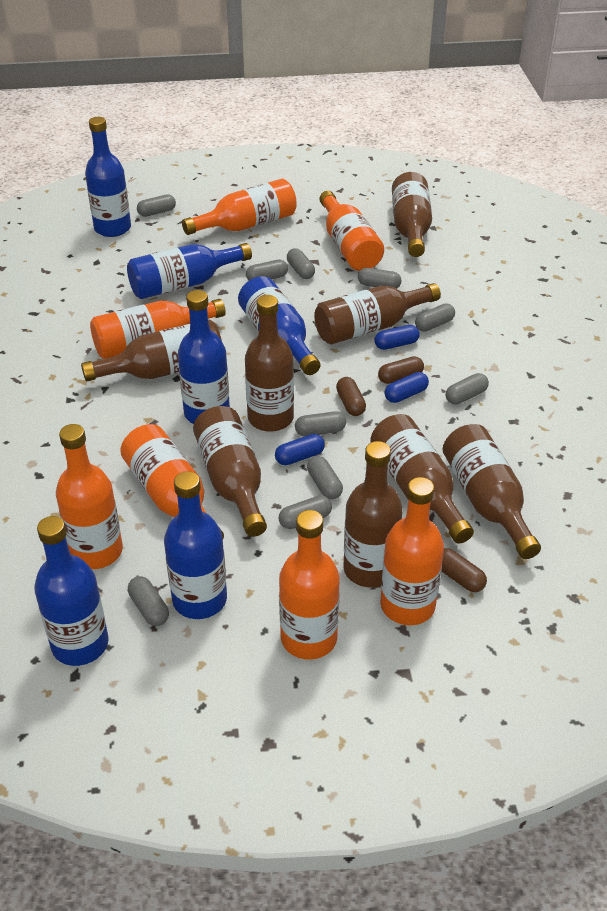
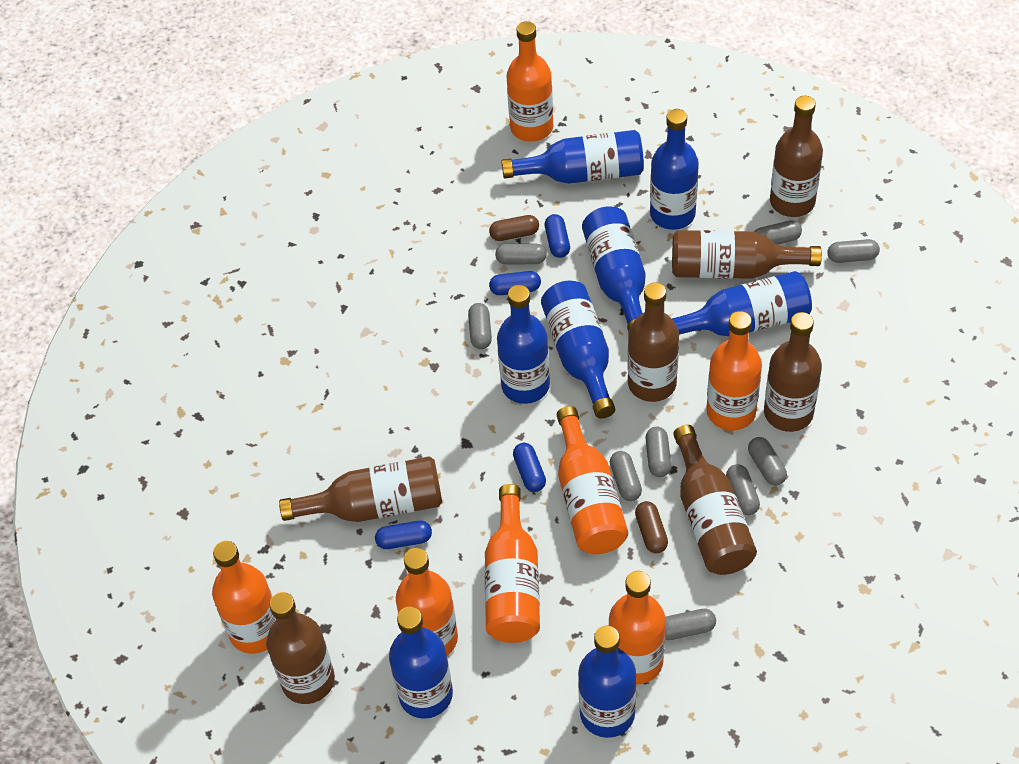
blue bottle: 6 -> 8
blue capsule: 3 -> 4
brown bottle: 8 -> 7
brown capsule: 3 -> 2
grey capsule: 10 -> 9

